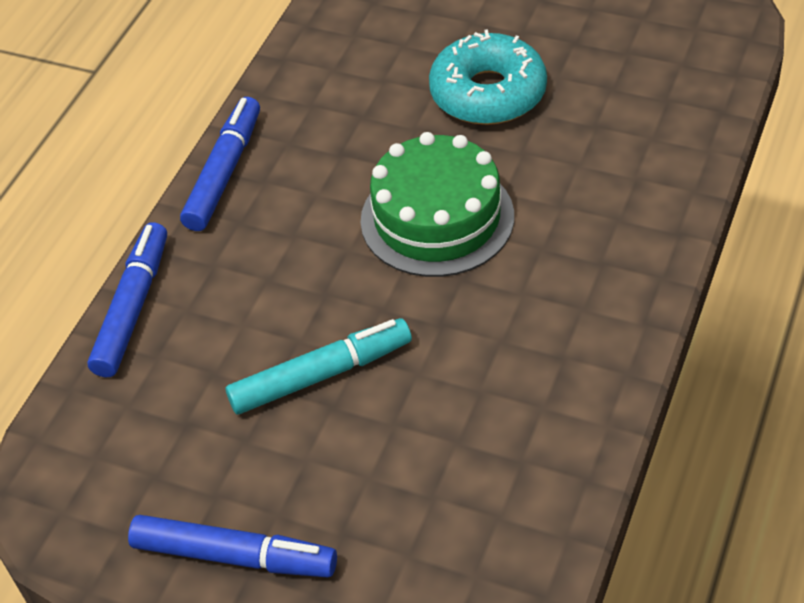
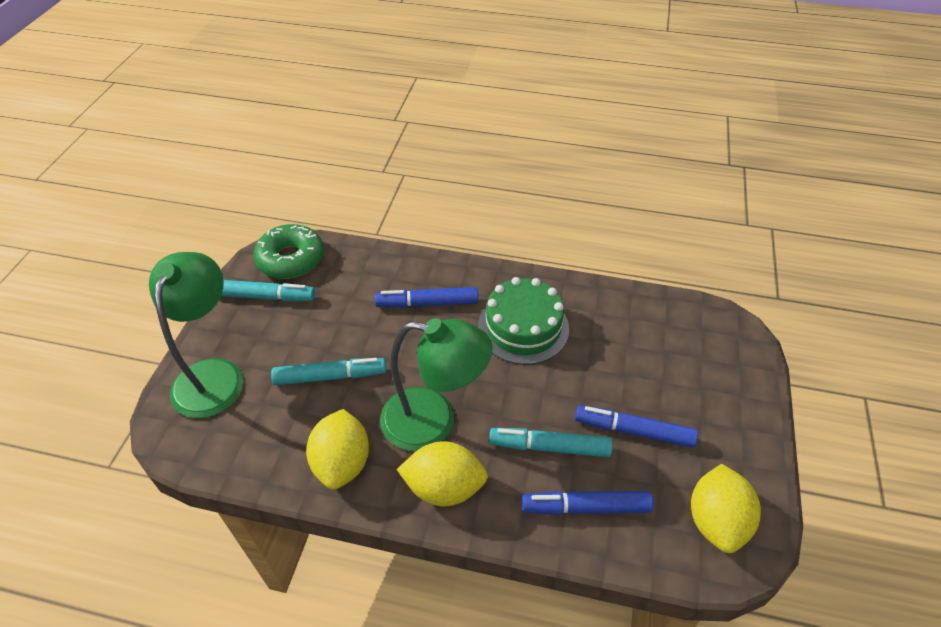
green donut: 0 -> 1
green lamp: 0 -> 2
turquoise donut: 1 -> 0
turquoise marker: 1 -> 3
yellow lemon: 0 -> 3

